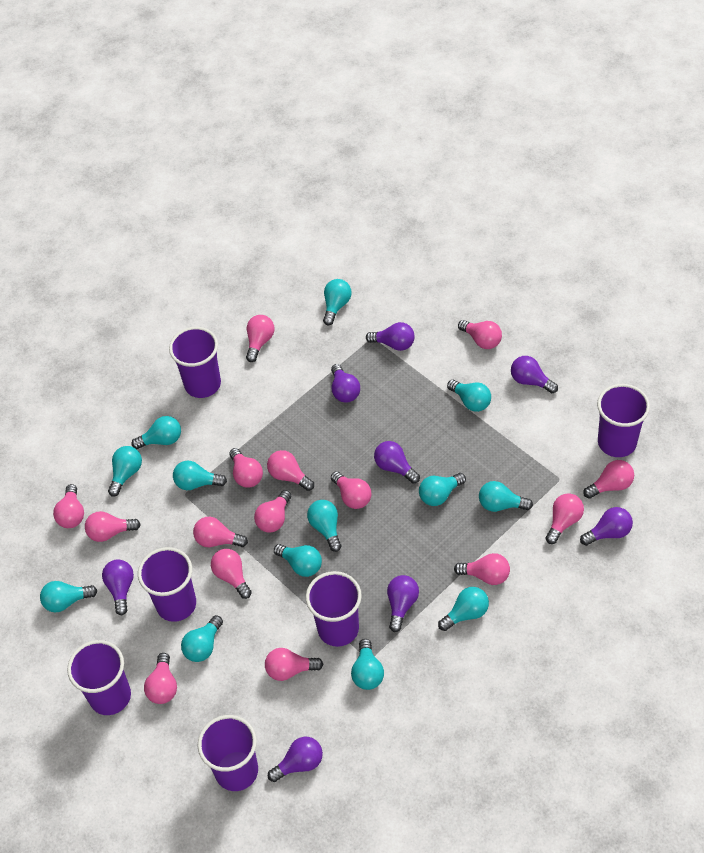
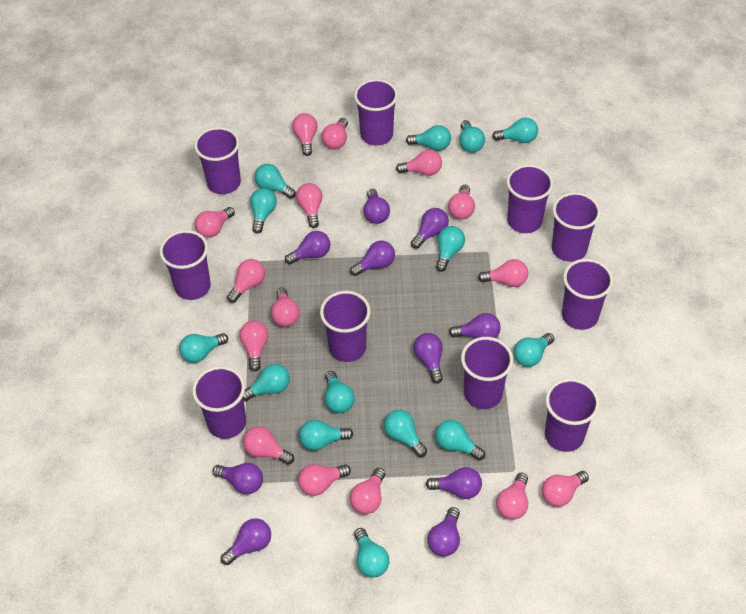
purple cup: 6 -> 10
purple light bulb: 8 -> 10
turquoise light bulb: 13 -> 14

